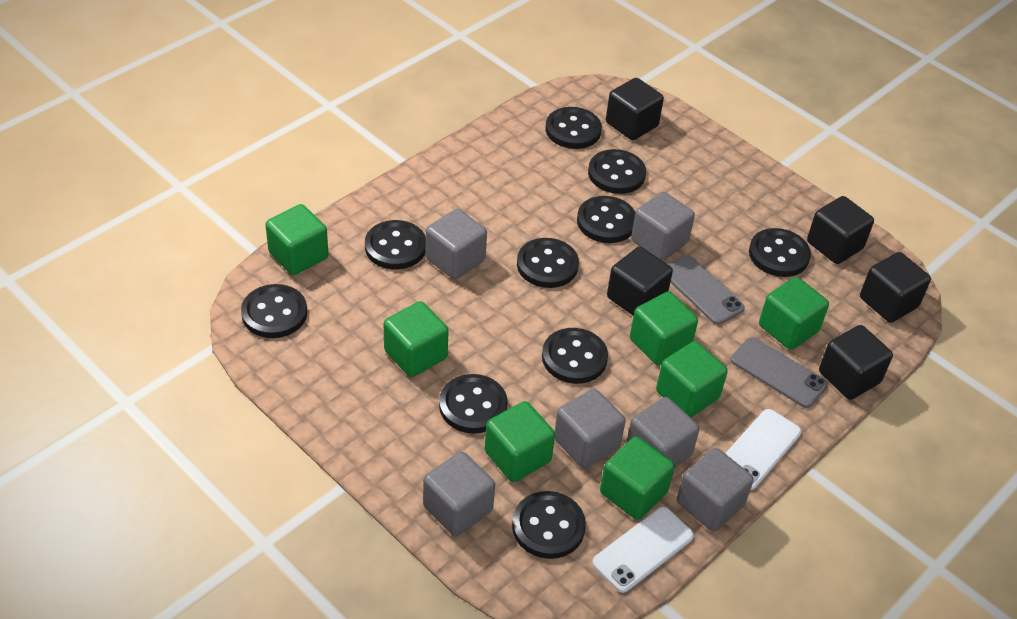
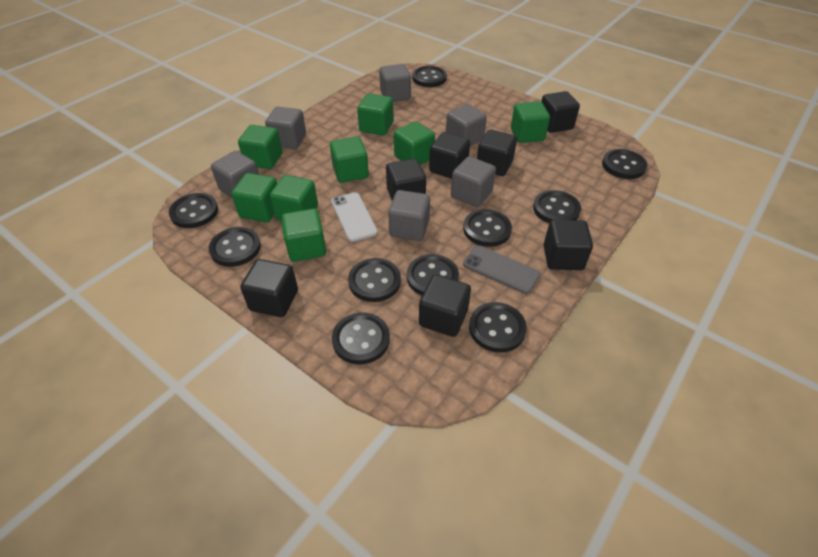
black cube: 5 -> 7
green cube: 7 -> 8
grey phone: 2 -> 1
white phone: 2 -> 1

